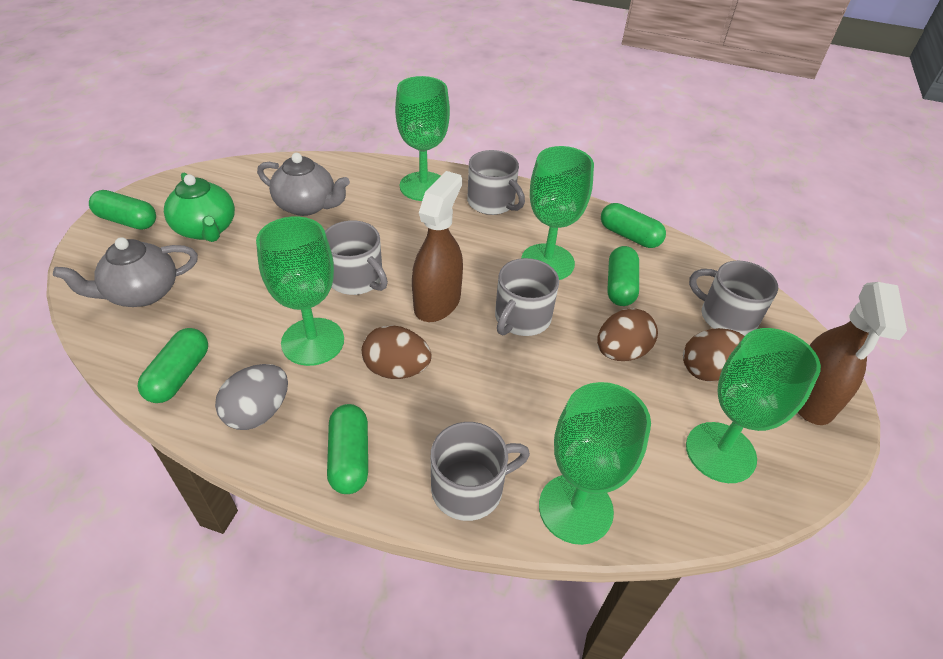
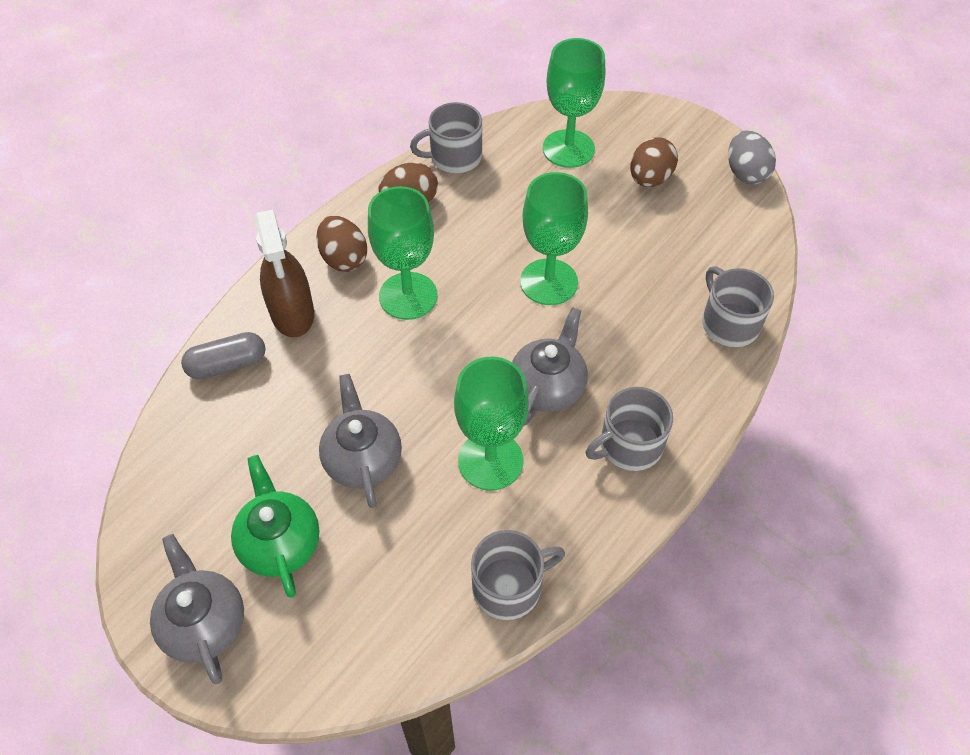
brown spray bottle: 2 -> 1
green capsule: 5 -> 0
green goblet: 5 -> 4
grey capsule: 0 -> 1
grey mug: 5 -> 4
grey teapot: 2 -> 3

